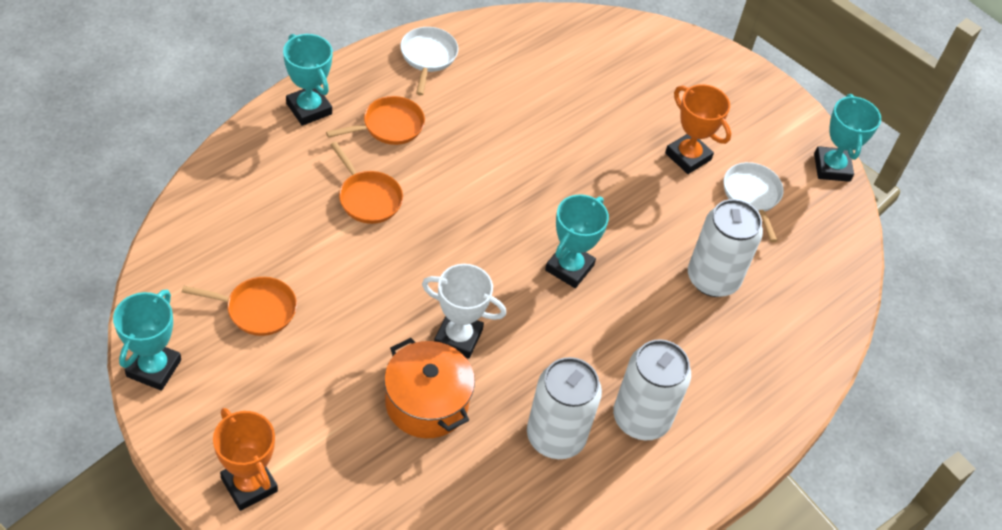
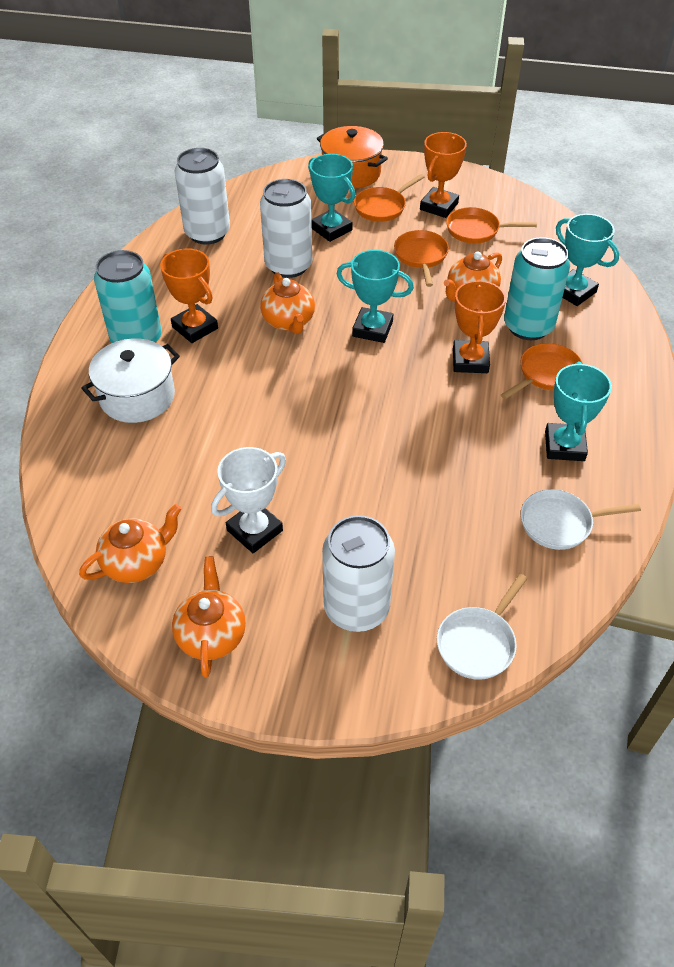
orange pan: 3 -> 4
orange teapot: 0 -> 4
orange trophy: 2 -> 3
turquoise can: 0 -> 2
white pot: 0 -> 1

